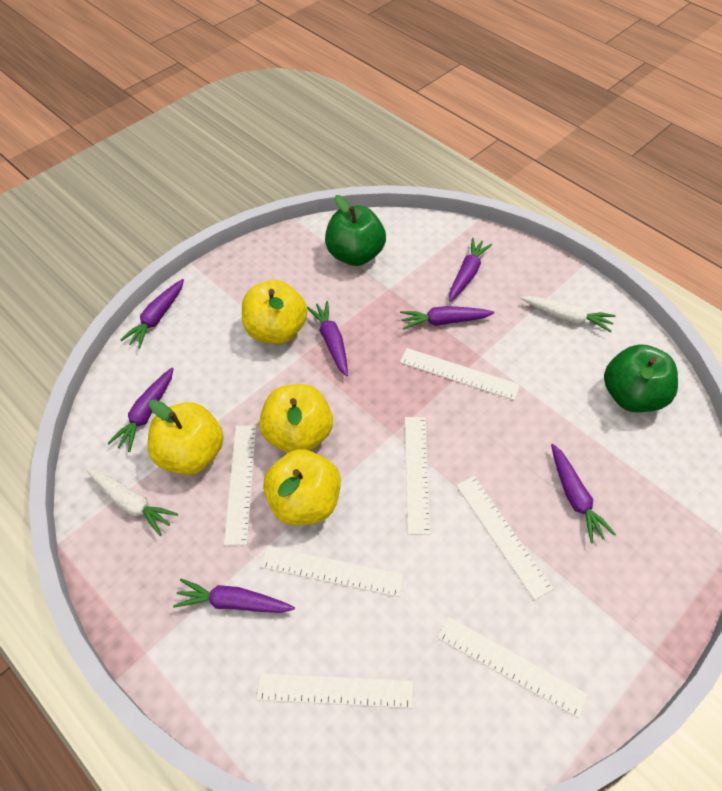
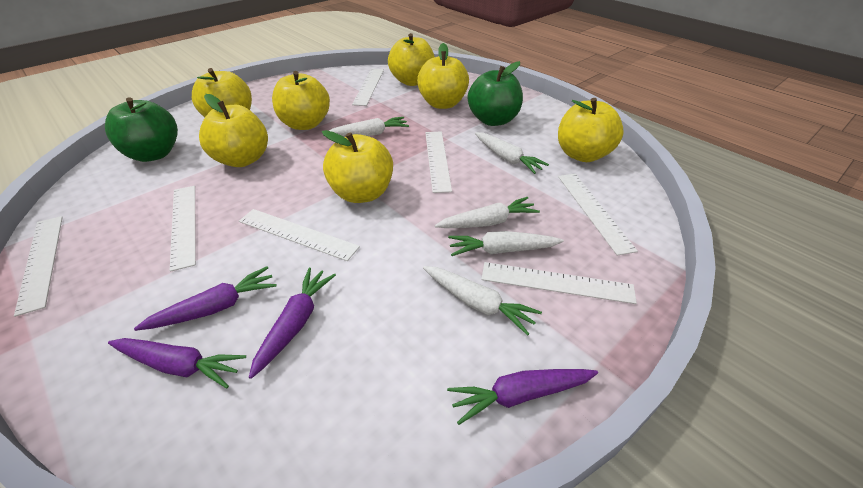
purple carrot: 7 -> 4
white carrot: 2 -> 5
yellow apple: 4 -> 7

